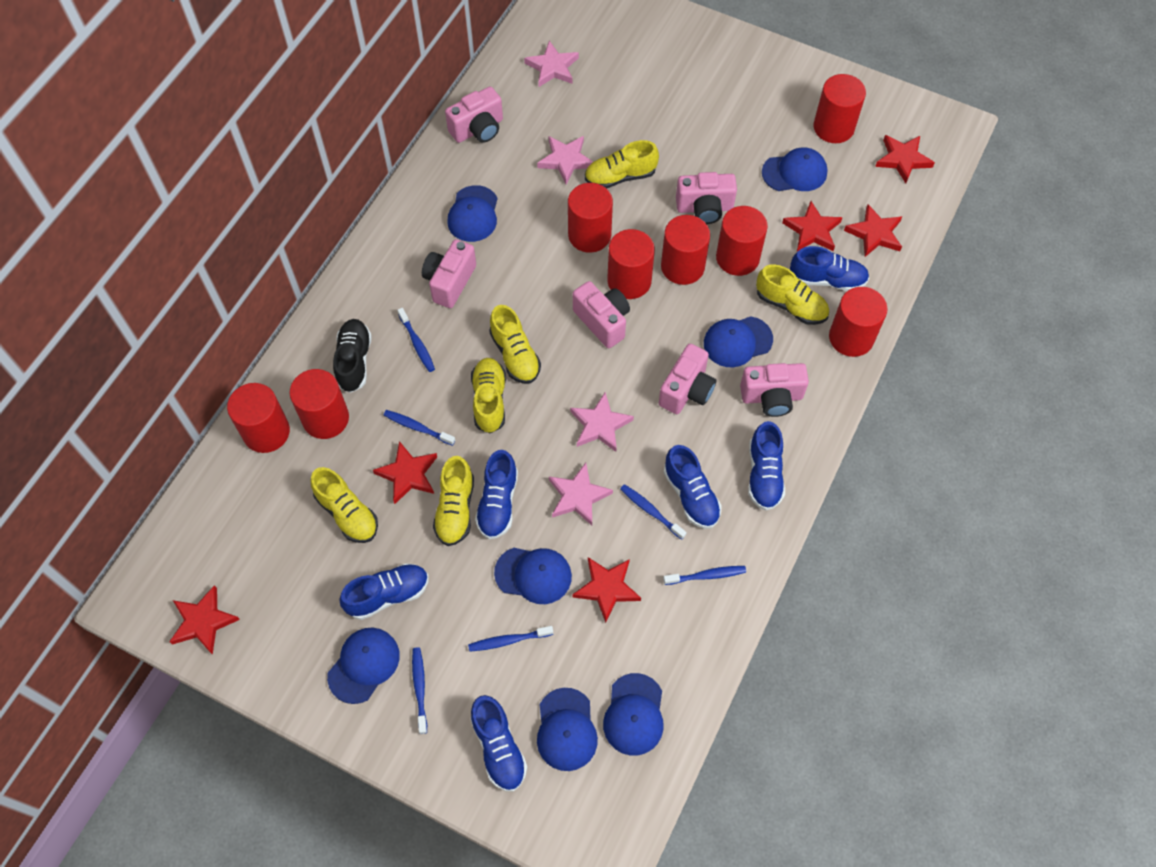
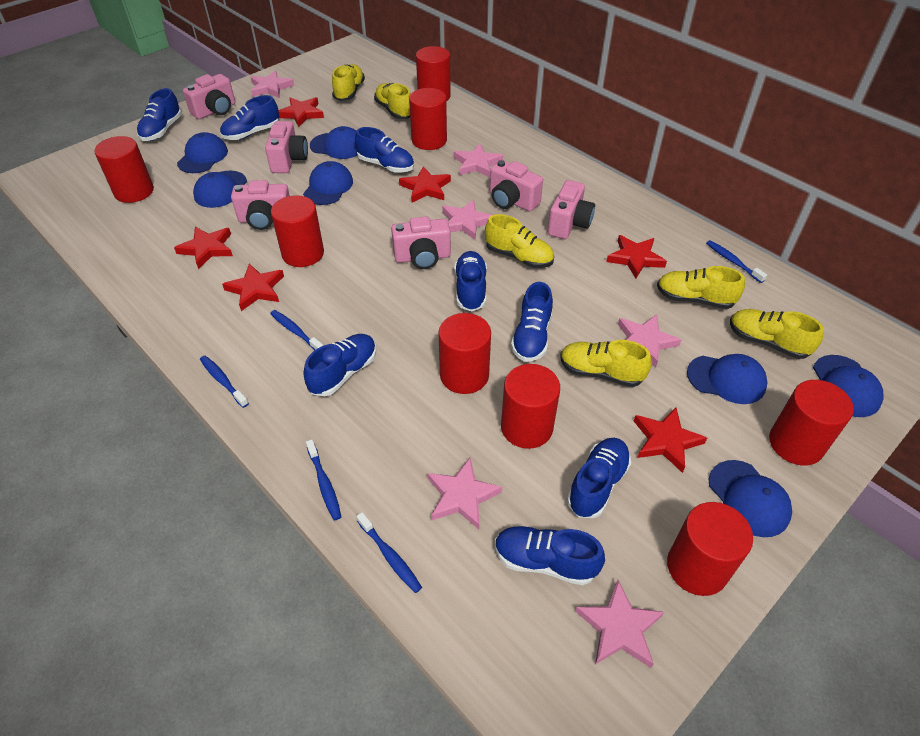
black shoe: 1 -> 0
blue shoe: 6 -> 8
blue toothbrush: 6 -> 5
pink star: 4 -> 6

